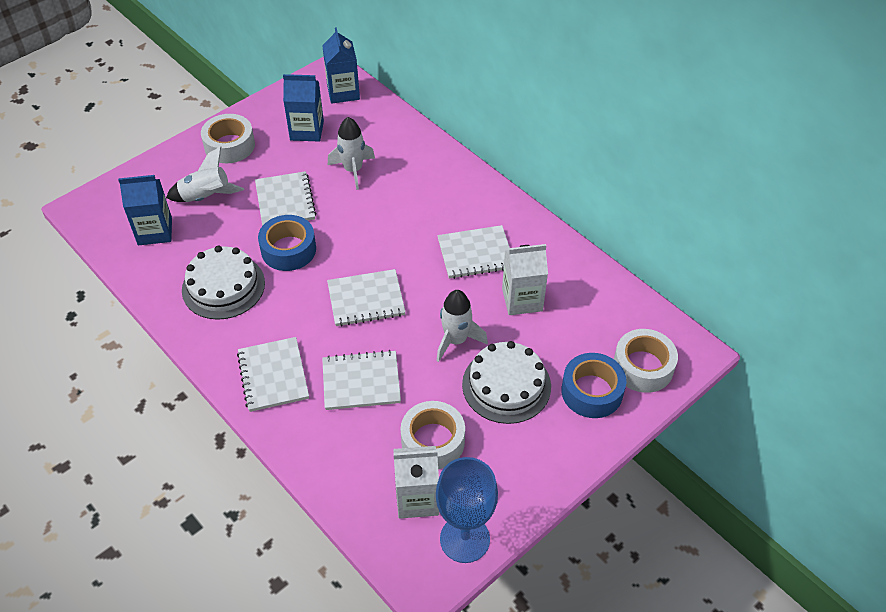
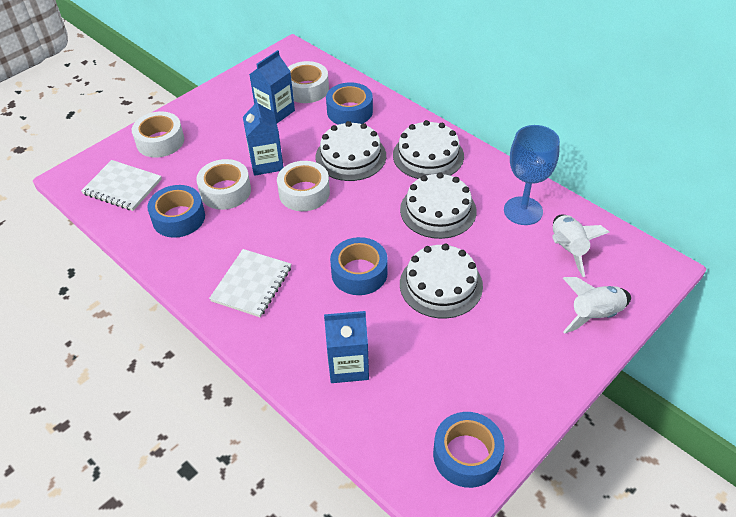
blue tape: 2 -> 4
white cake: 2 -> 4
white carton: 2 -> 0
white notebook: 5 -> 2
white rocket: 3 -> 2
white tape: 3 -> 4

